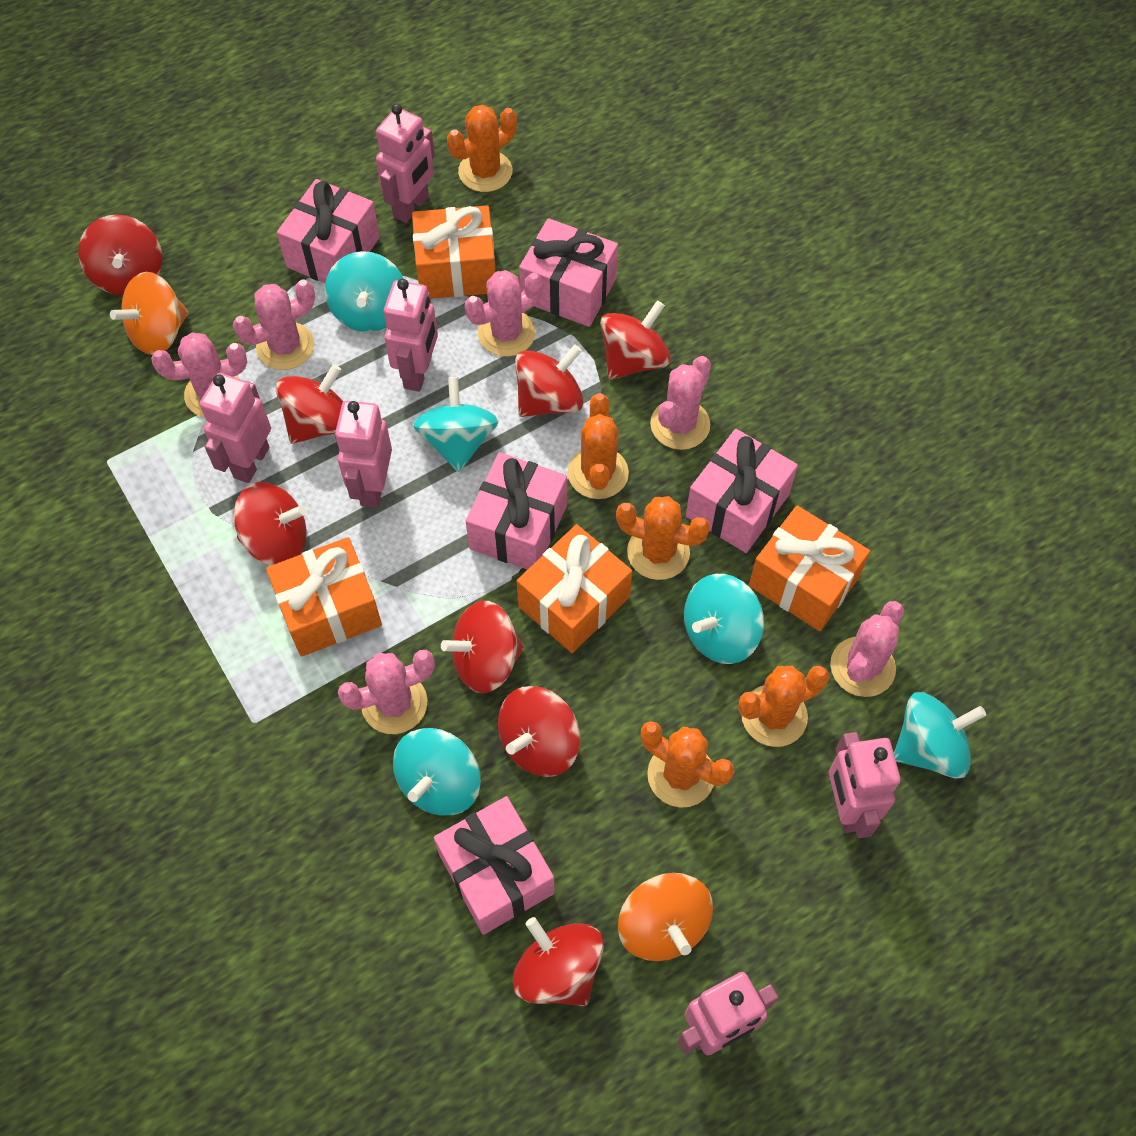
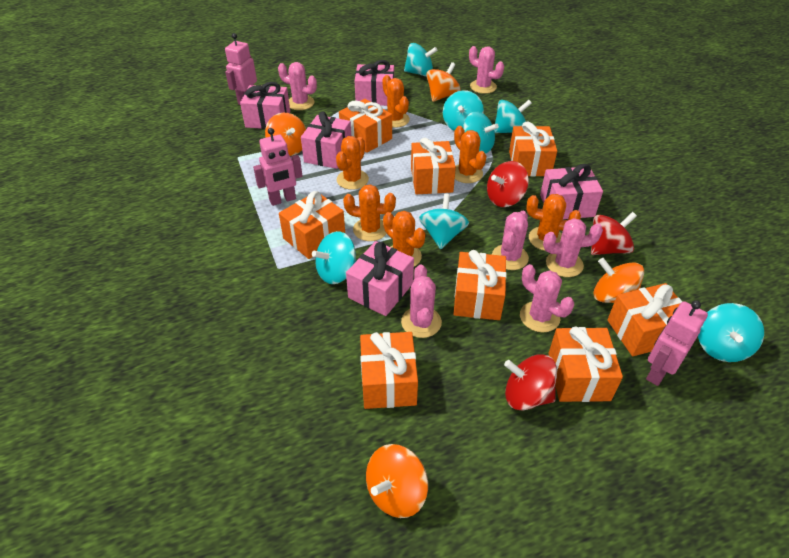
orange cactus: 5 -> 6
orange gift: 4 -> 8
orange spinning top: 2 -> 4
pink robot: 6 -> 3
red spinning top: 8 -> 3
turquoise spinning top: 5 -> 7

